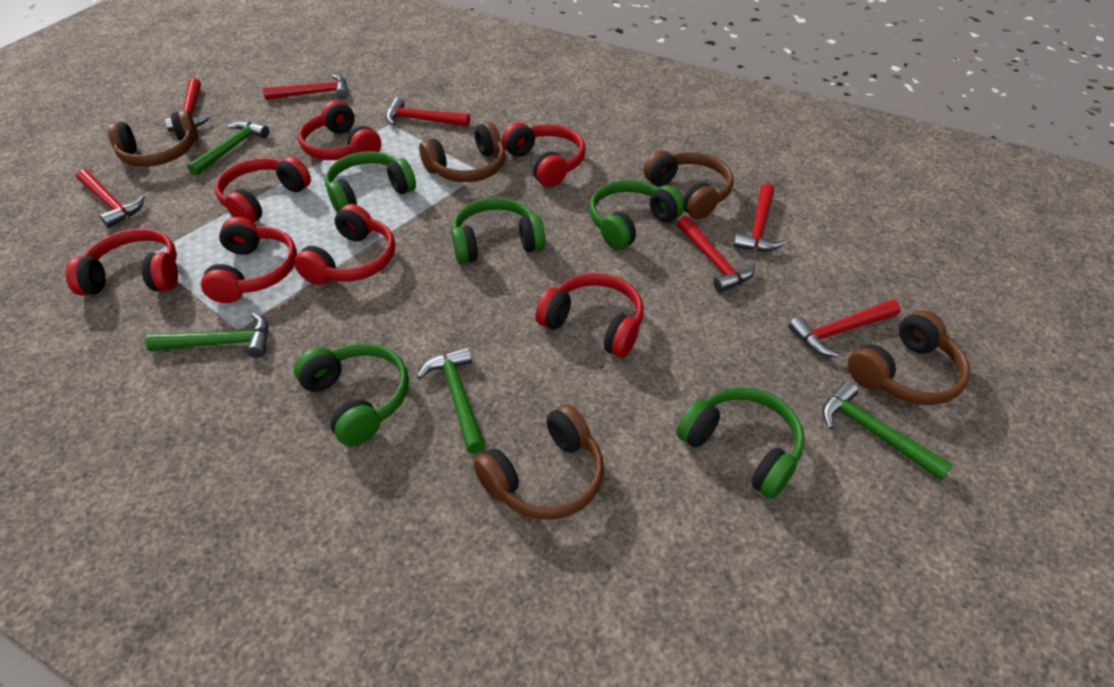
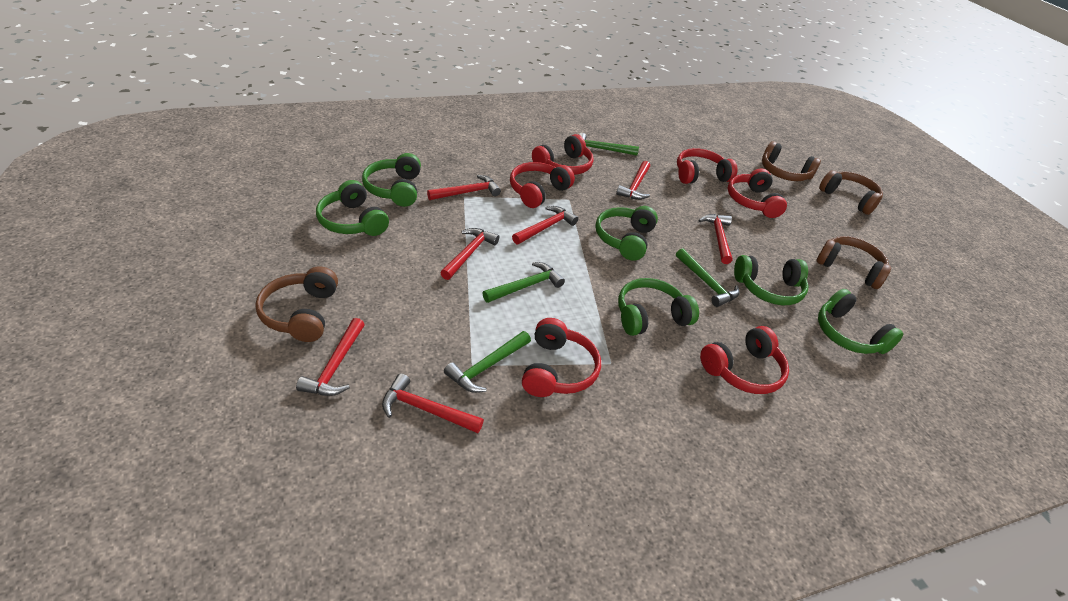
brown headphones: 5 -> 4
green headphones: 5 -> 6
red headphones: 7 -> 6

